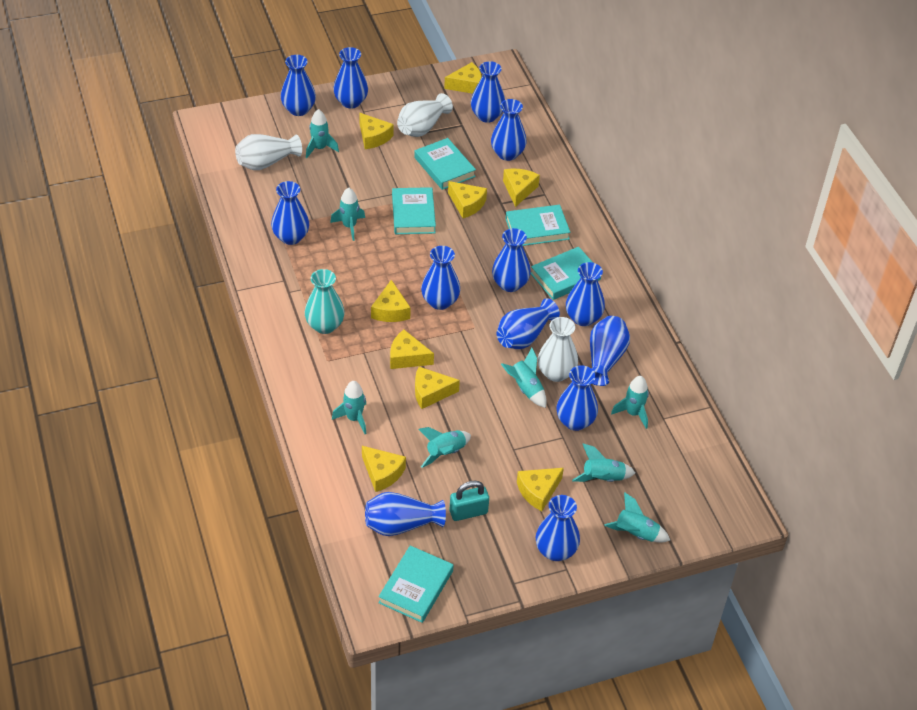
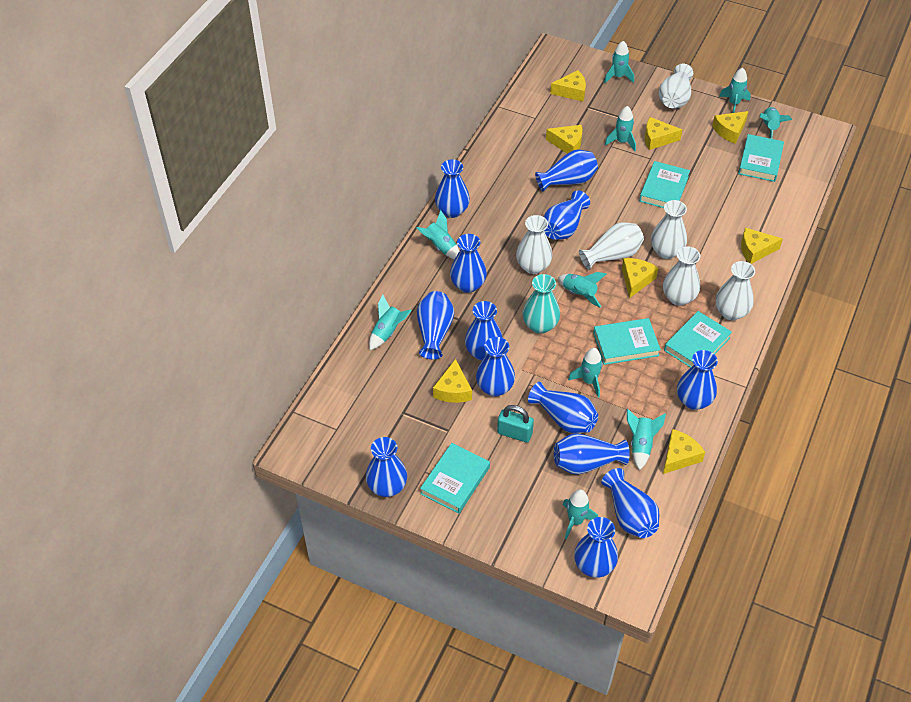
turquoise rocket: 8 -> 10
white vase: 3 -> 6
yellow cheese: 9 -> 8

